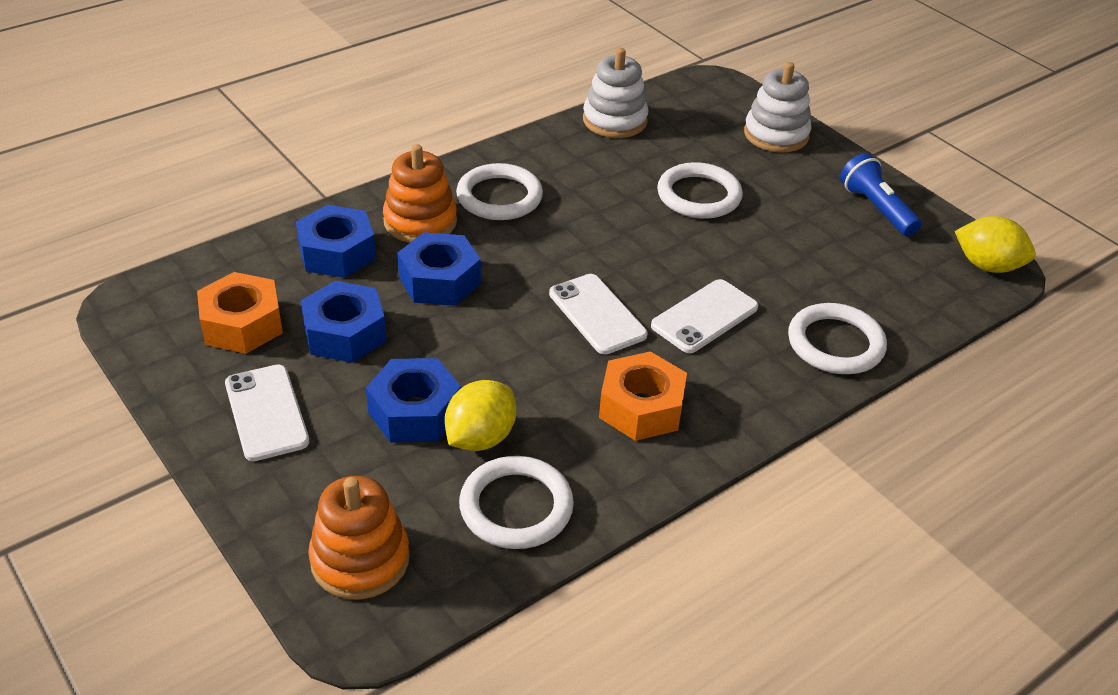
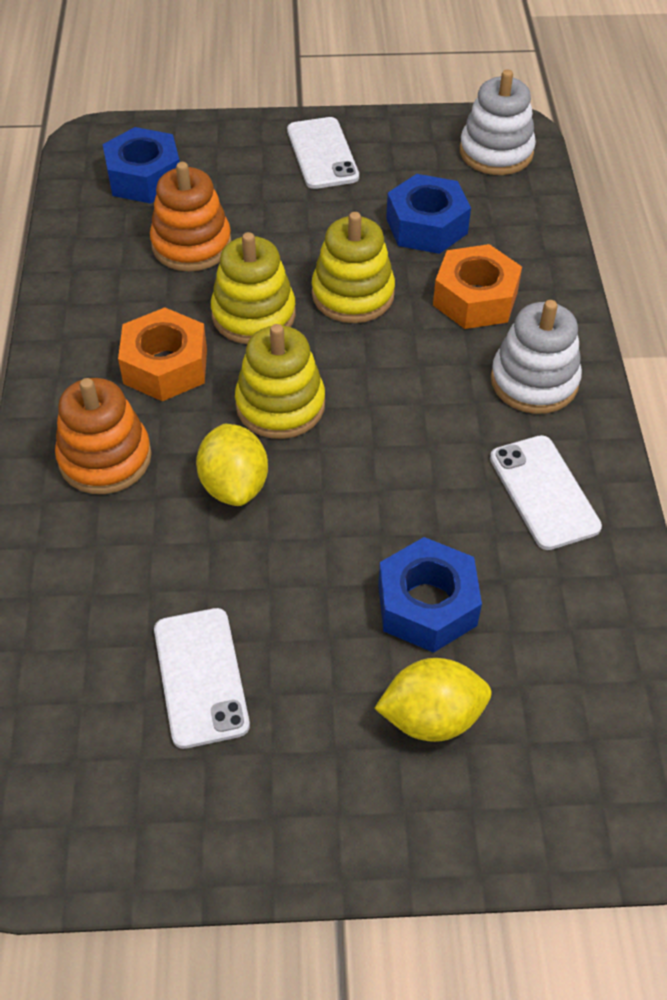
blue flashlight: 1 -> 0
blue nut: 4 -> 3
white ring: 4 -> 0
yellow stacking toy: 0 -> 3

